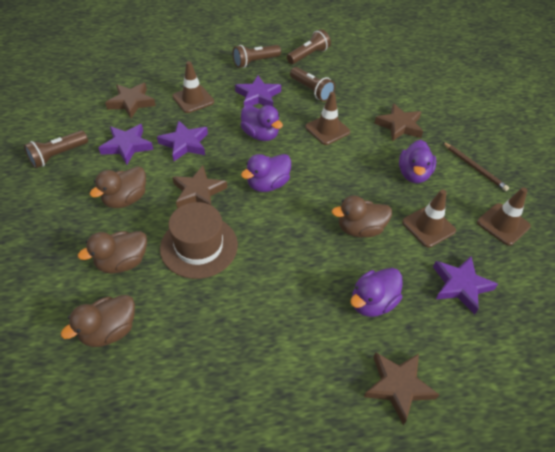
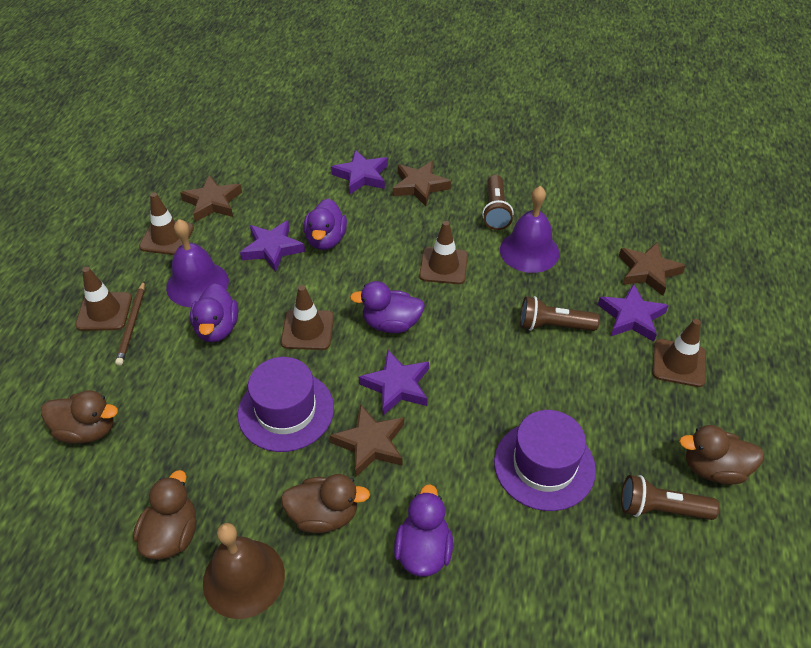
brown bell: 0 -> 1
brown flashlight: 4 -> 3
brown hat: 1 -> 0
brown traffic cone: 4 -> 5
purple bell: 0 -> 2
purple hat: 0 -> 2

